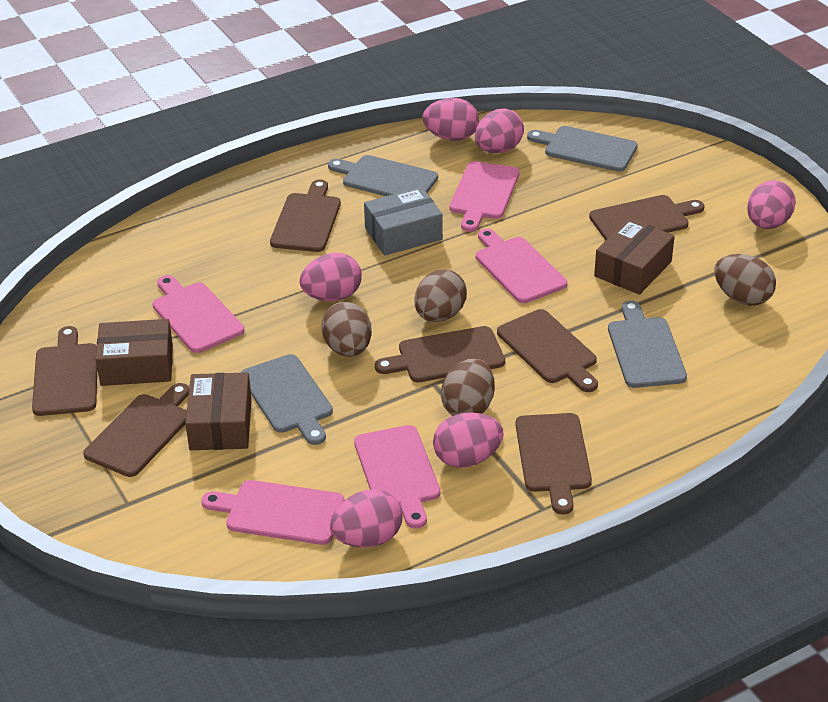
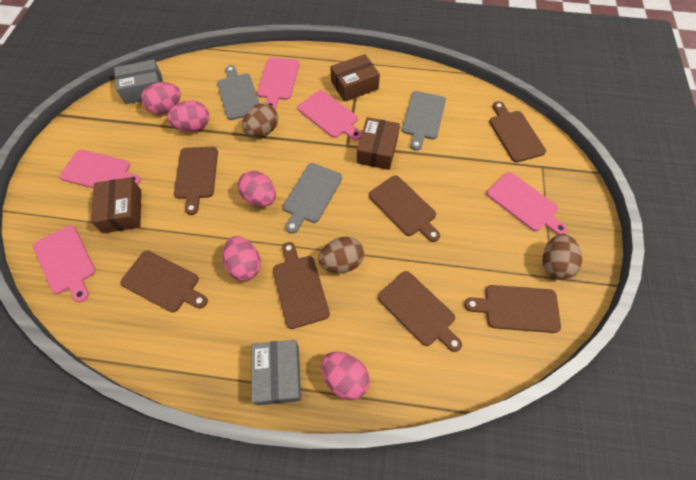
brown egg: 4 -> 3
grey box: 1 -> 2
grey cutting board: 4 -> 3
pink egg: 6 -> 5

